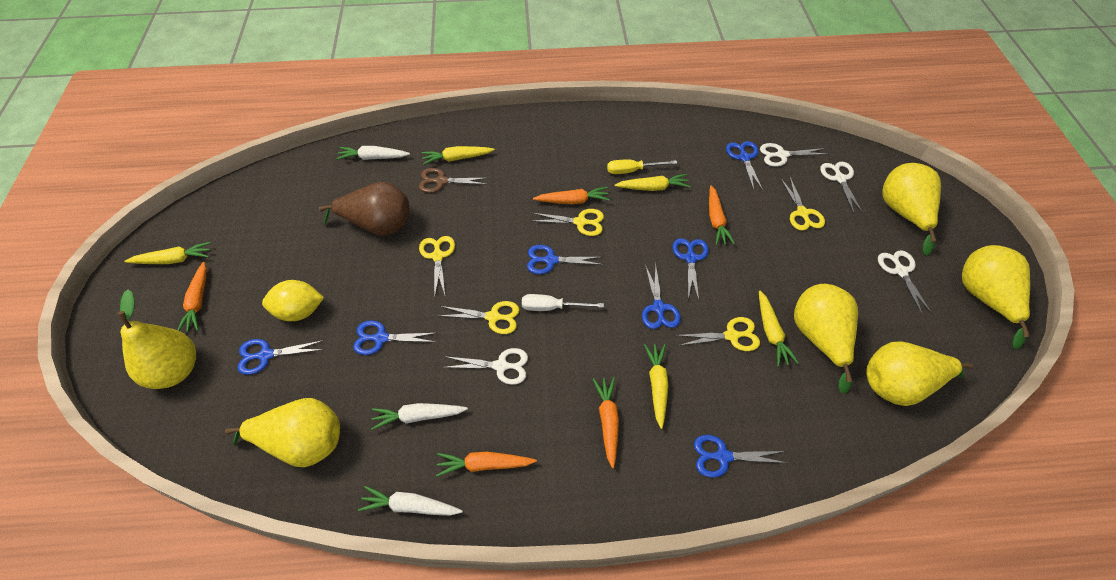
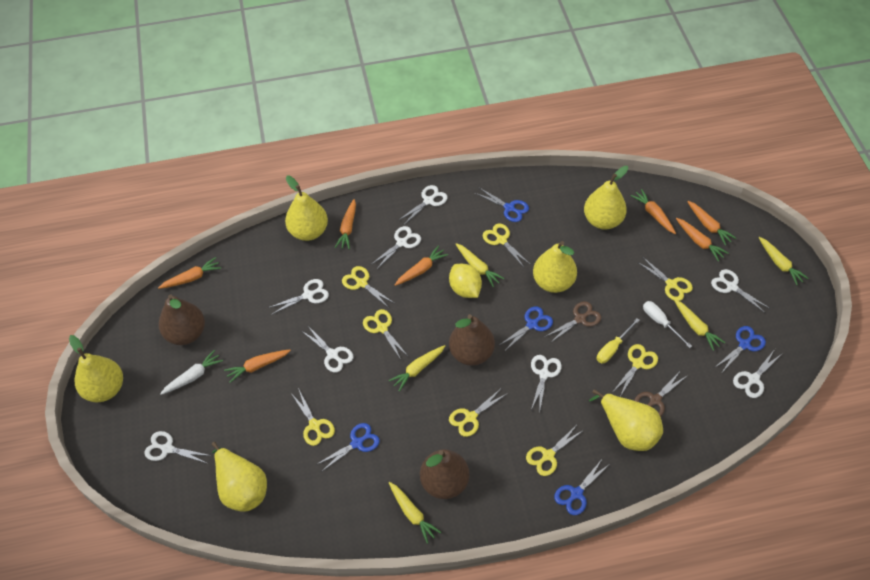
blue scissors: 7 -> 5
brown pear: 1 -> 3
brown scissors: 1 -> 2
orange carrot: 5 -> 7
white carrot: 3 -> 1
white scissors: 4 -> 8
yellow scissors: 5 -> 8

